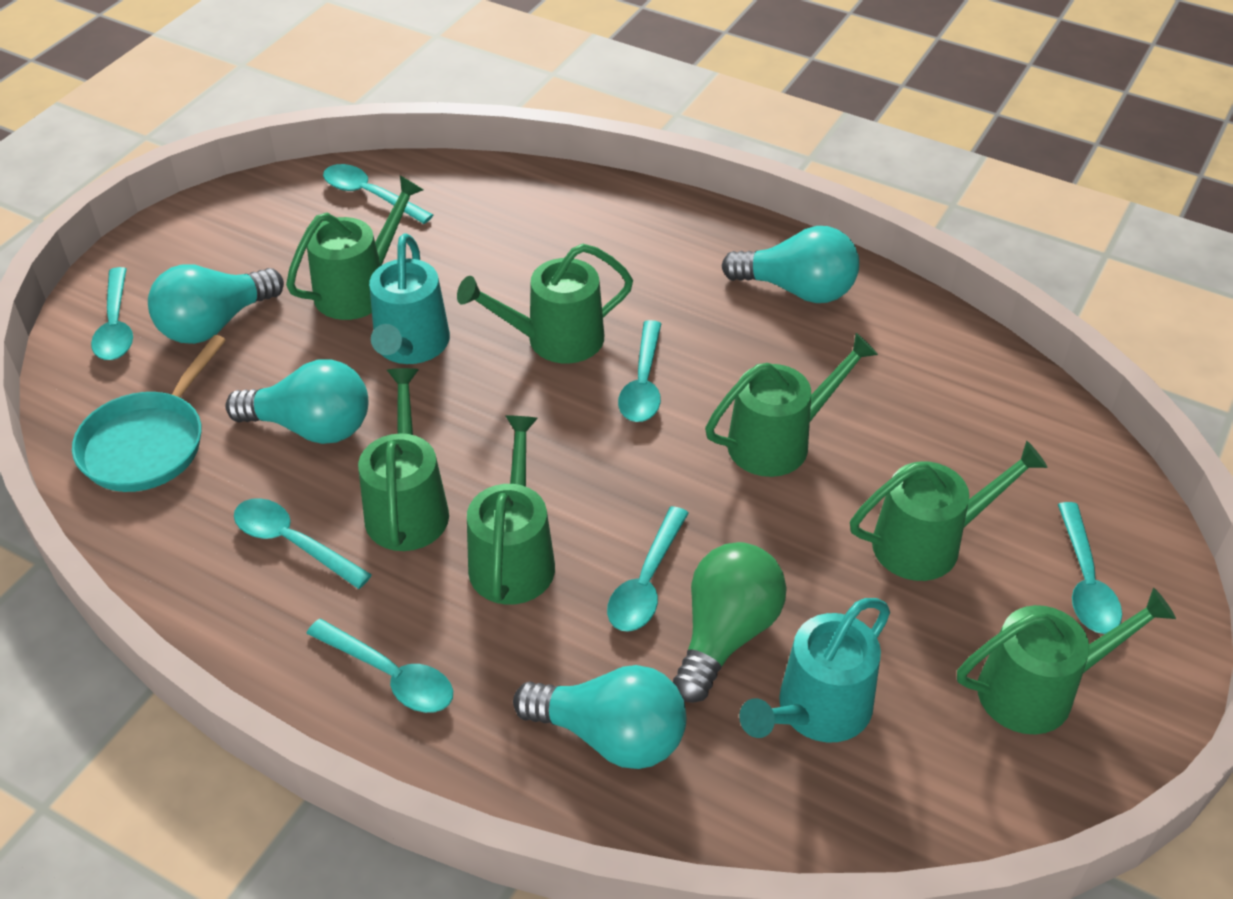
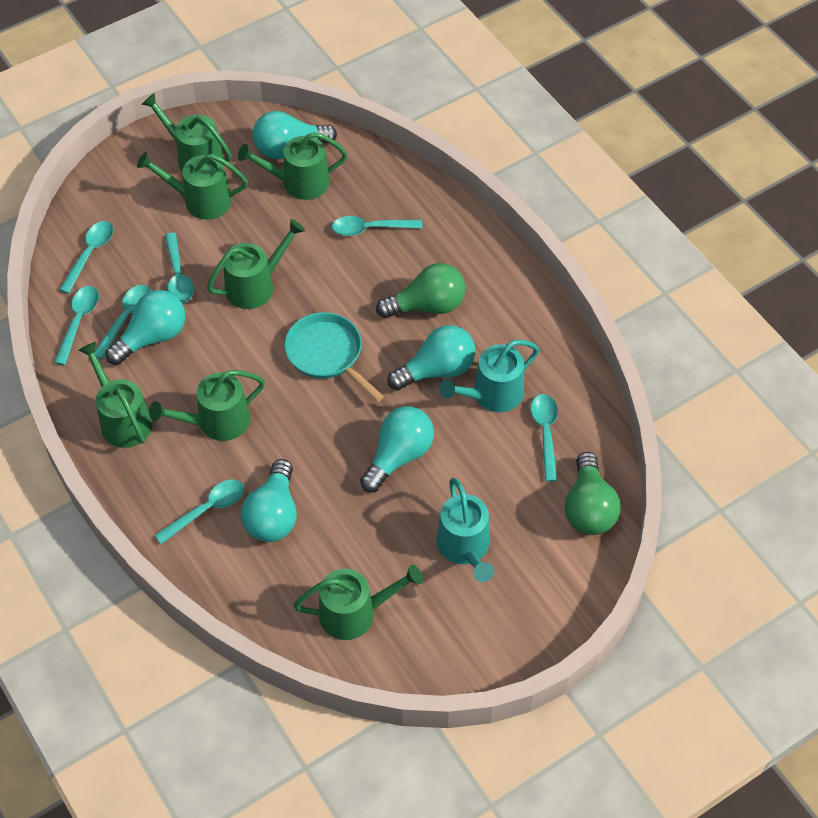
green light bulb: 1 -> 2
turquoise light bulb: 4 -> 5

